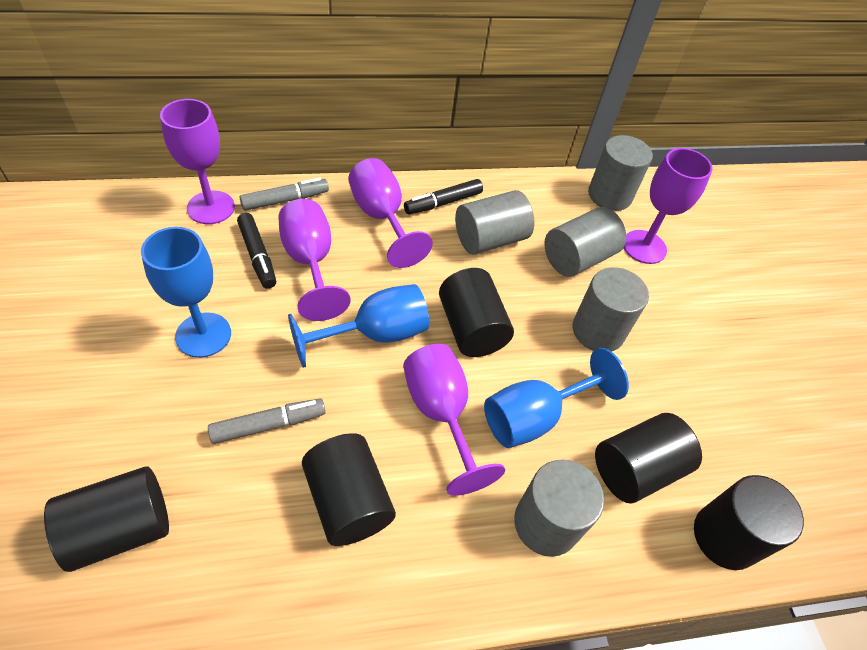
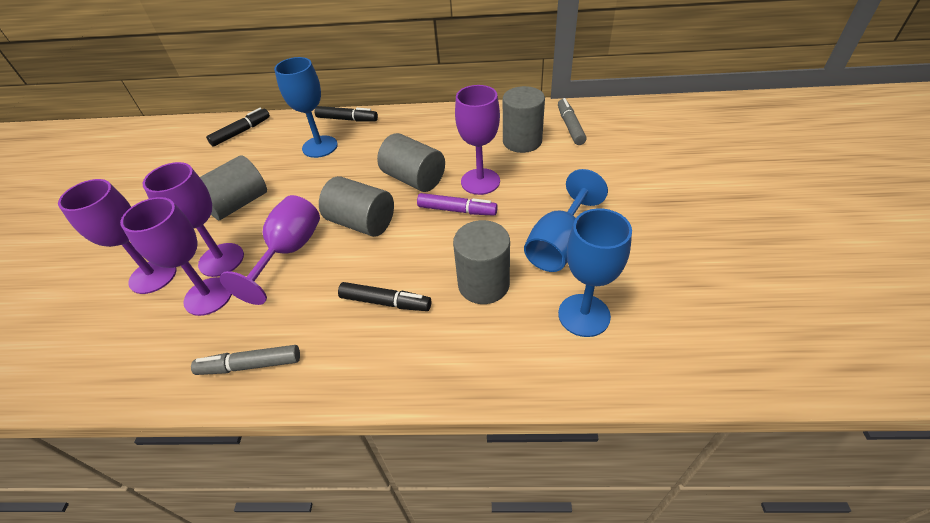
black cylinder: 5 -> 0
black marker: 2 -> 3
purple marker: 0 -> 1

